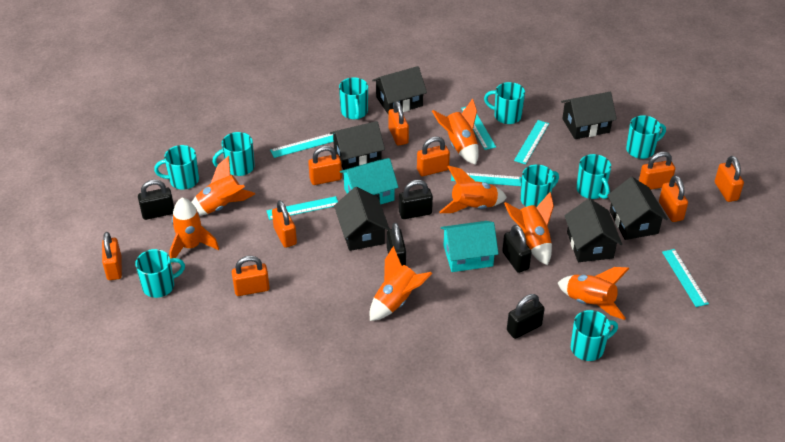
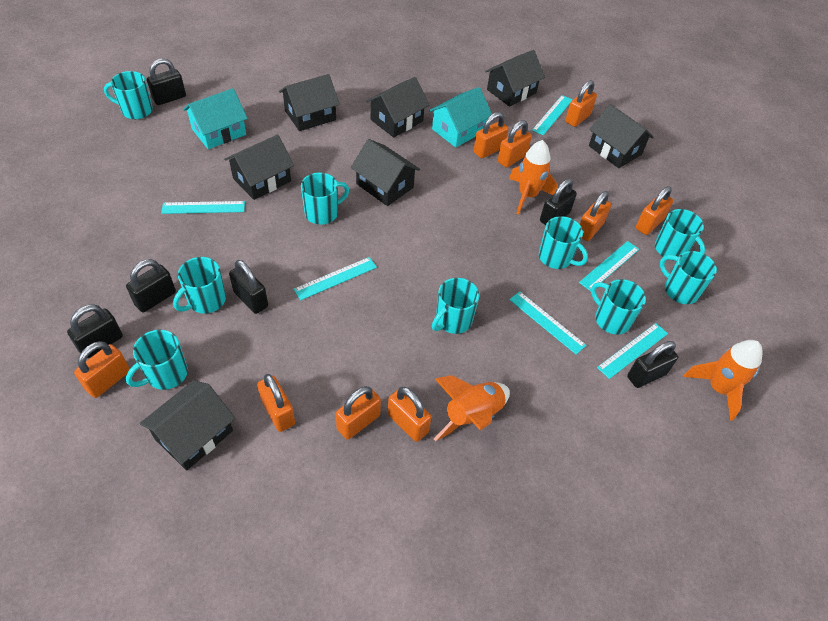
black house: 6 -> 7
black padlock: 5 -> 6
orange rocket: 7 -> 3

